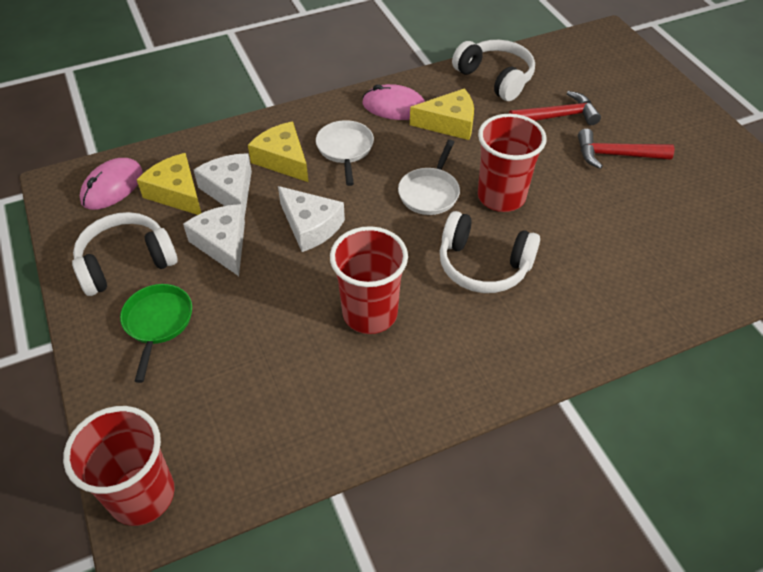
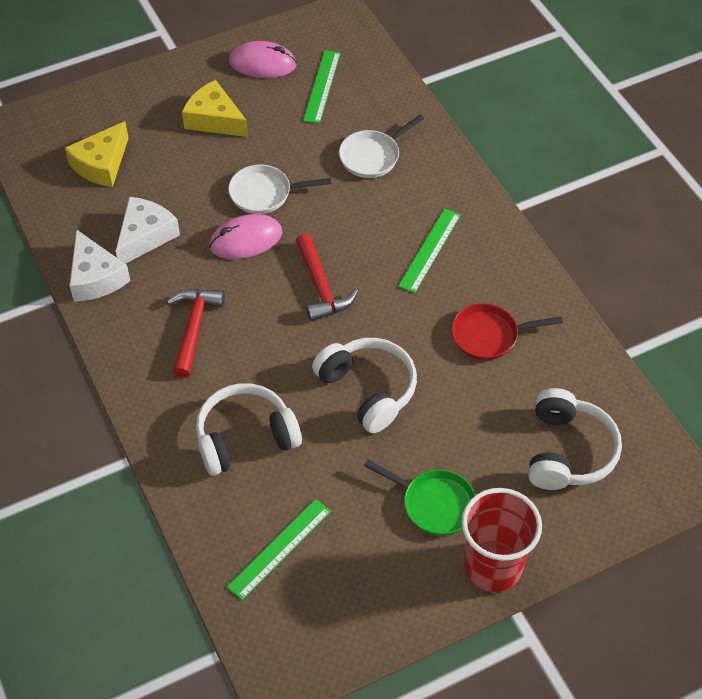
green ruler: 0 -> 3
red cup: 3 -> 1
red pan: 0 -> 1
white cheese: 3 -> 2
yellow cheese: 3 -> 2

